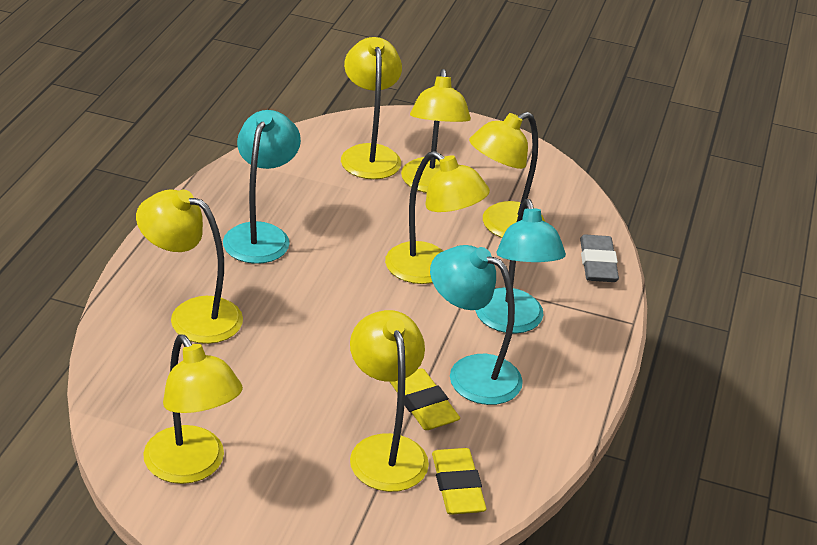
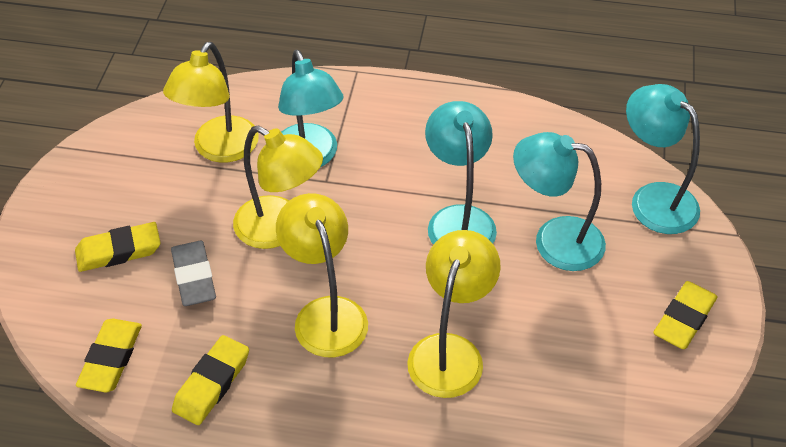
turquoise lamp: 3 -> 4
yellow eraser: 2 -> 4
yellow lamp: 7 -> 4

